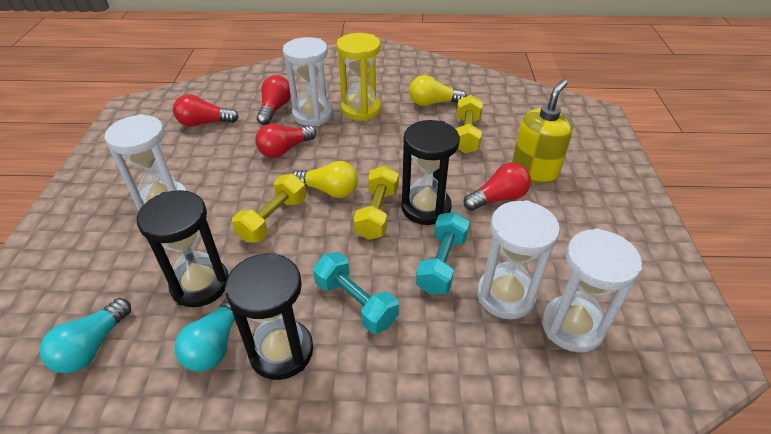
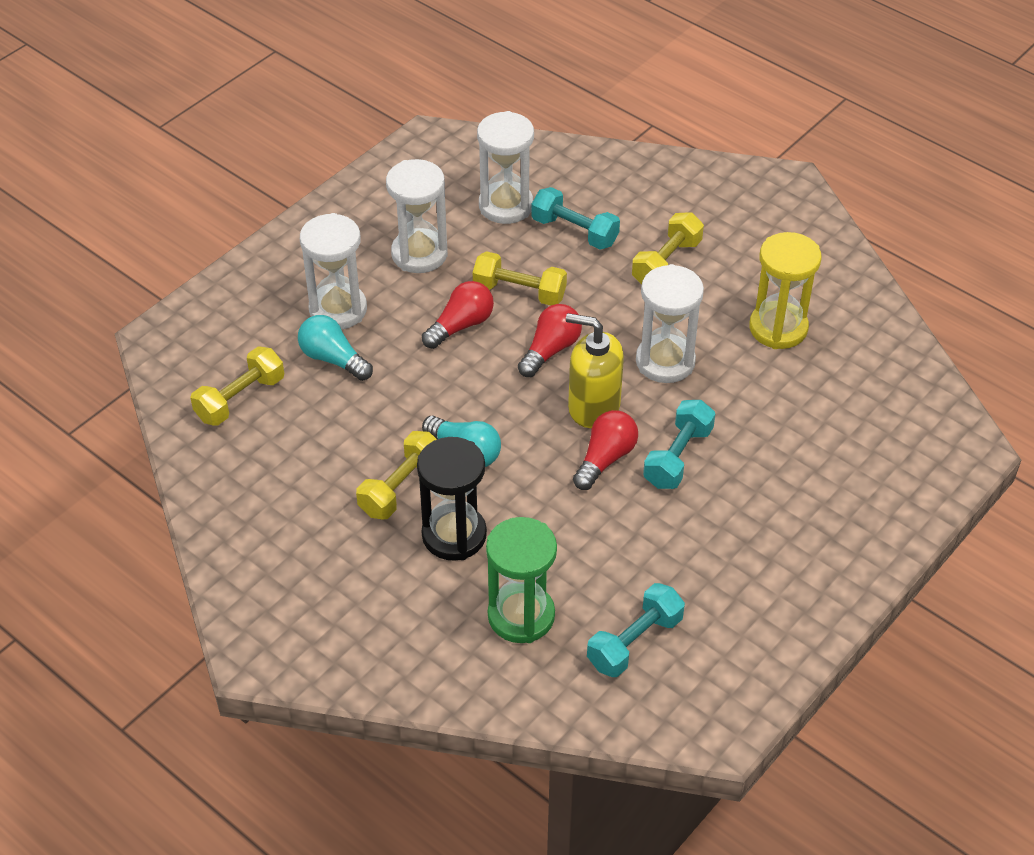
black hourglass: 3 -> 1
green hourglass: 0 -> 1
red light bulb: 4 -> 3
turquoise dumbbell: 2 -> 3
yellow dumbbell: 3 -> 4
yellow light bulb: 2 -> 0

